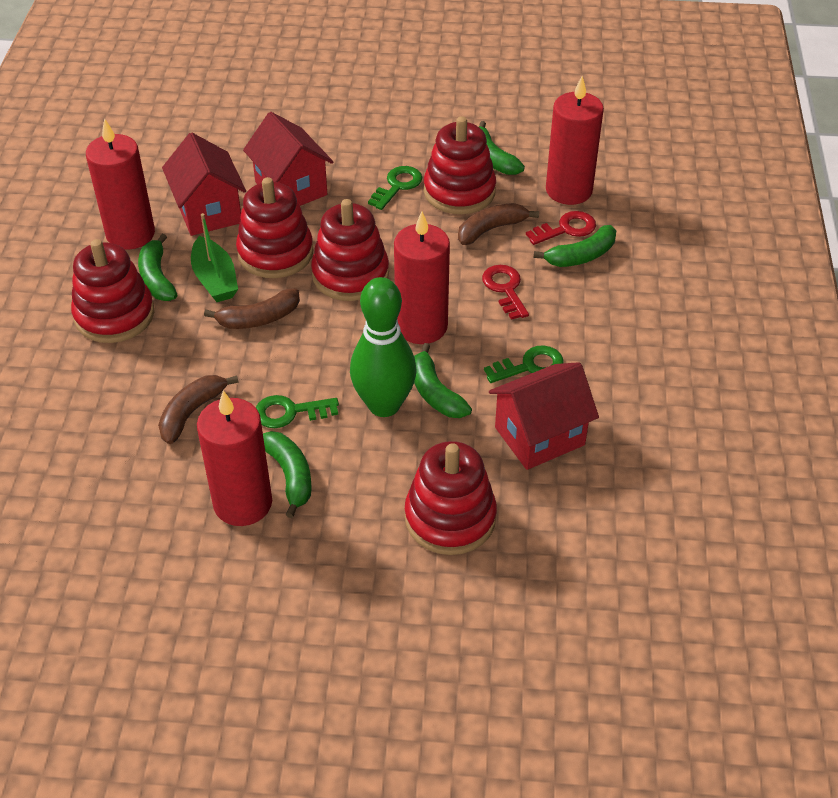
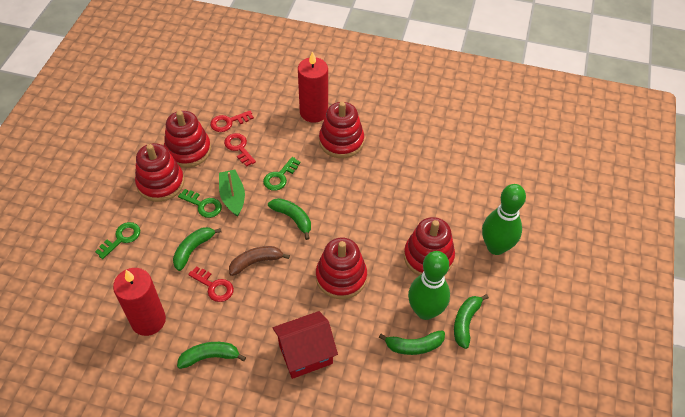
brown banana: 3 -> 1
green bowling pin: 1 -> 2
red candle: 4 -> 2
red house: 3 -> 1
red key: 2 -> 3

